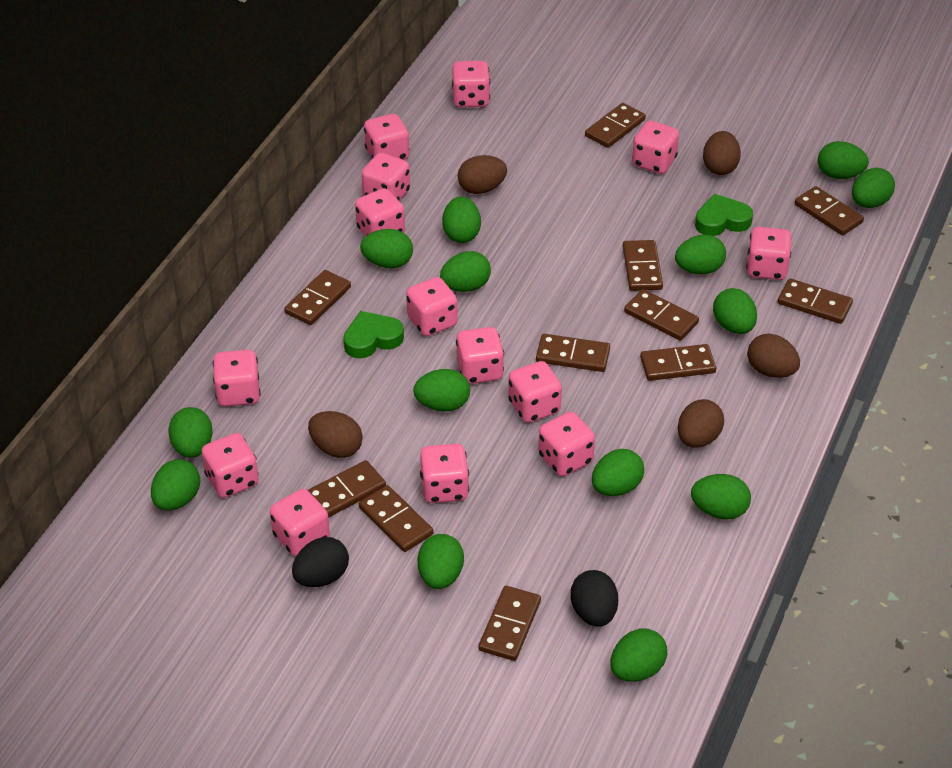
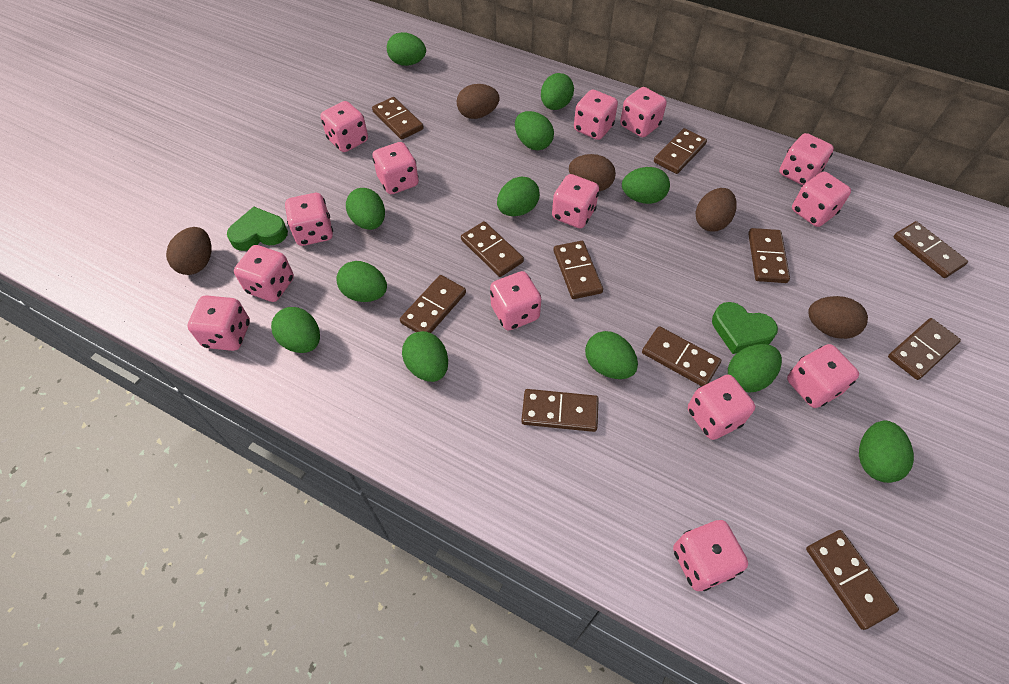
black egg: 2 -> 0
green egg: 14 -> 12

